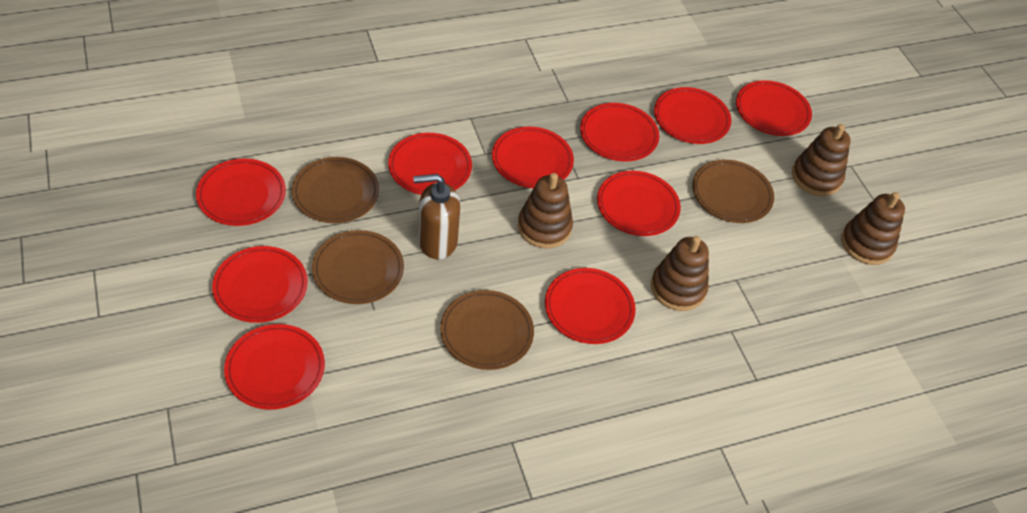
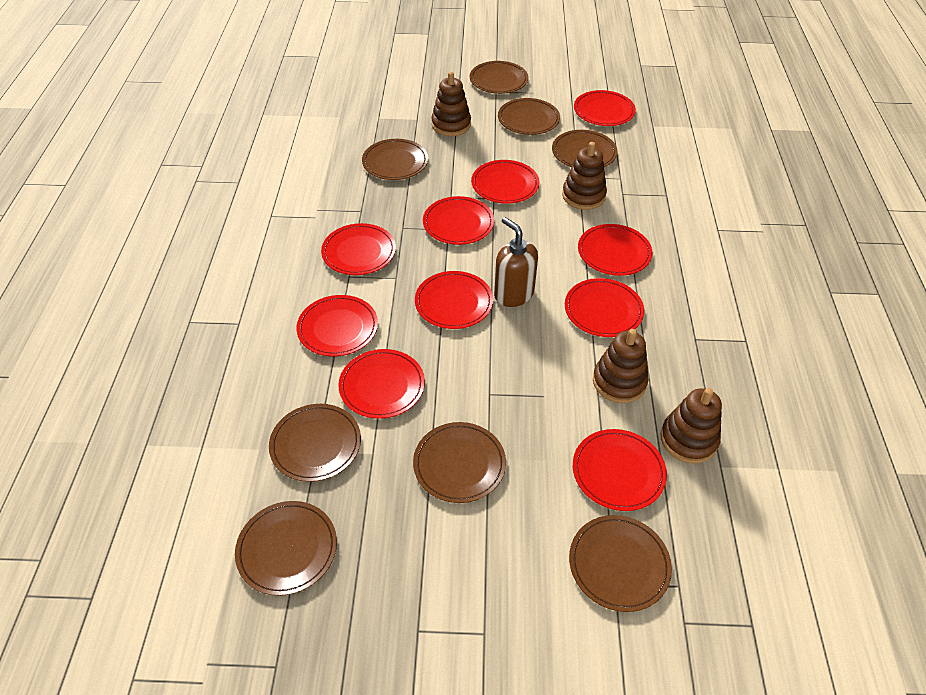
brown plate: 4 -> 8

